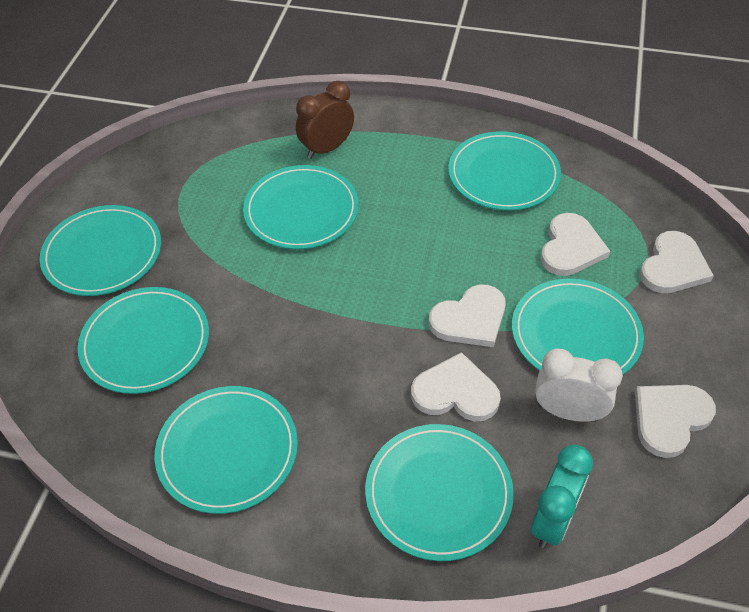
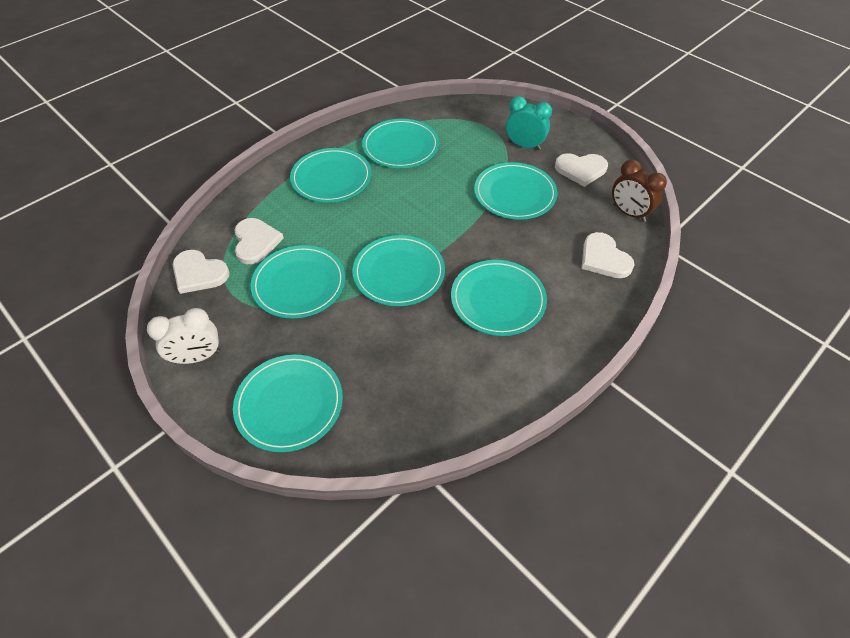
white heart: 5 -> 4

